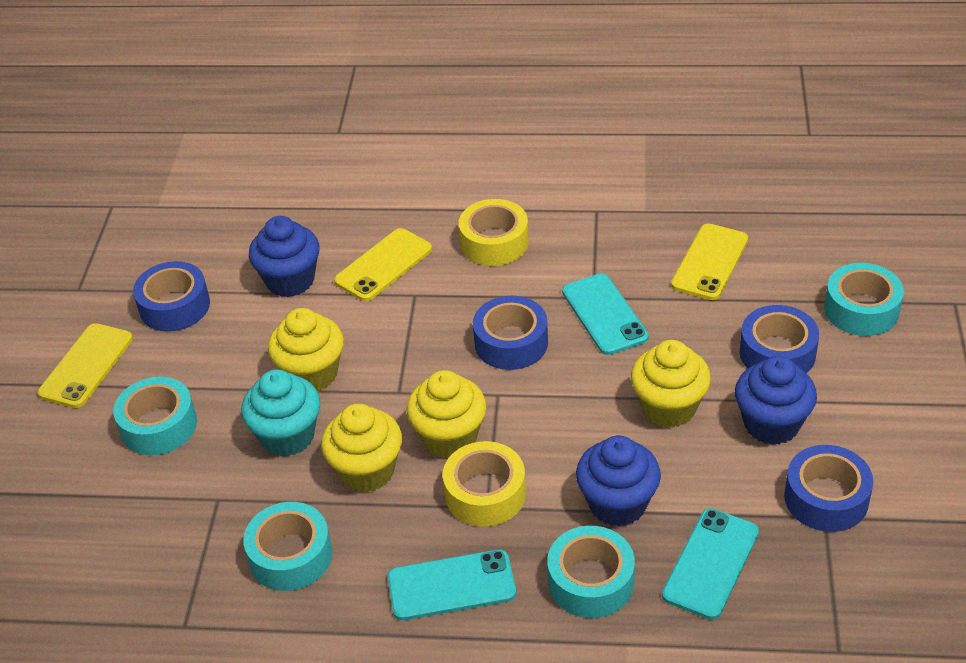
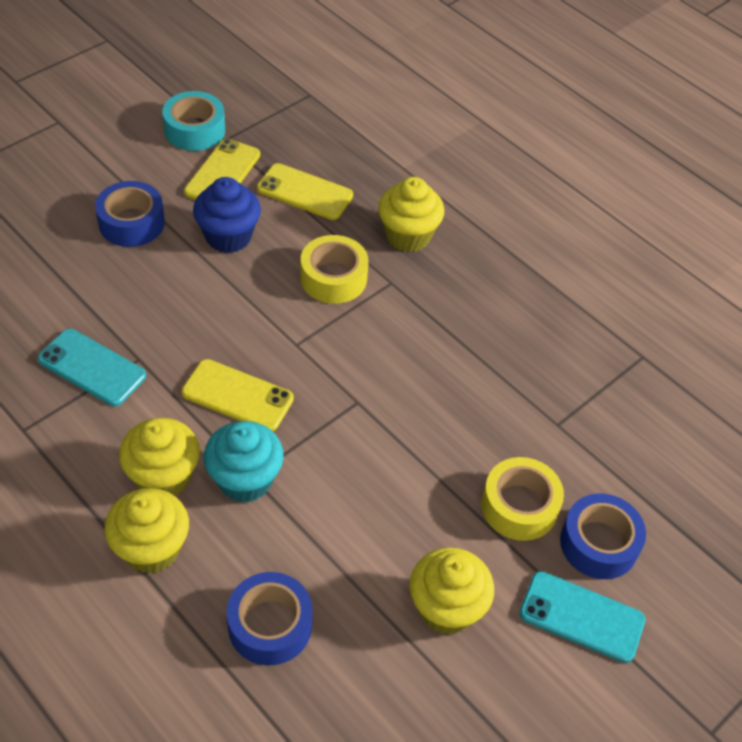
blue cupcake: 3 -> 1
blue tape: 4 -> 3
turquoise phone: 3 -> 2
turquoise tape: 4 -> 1

